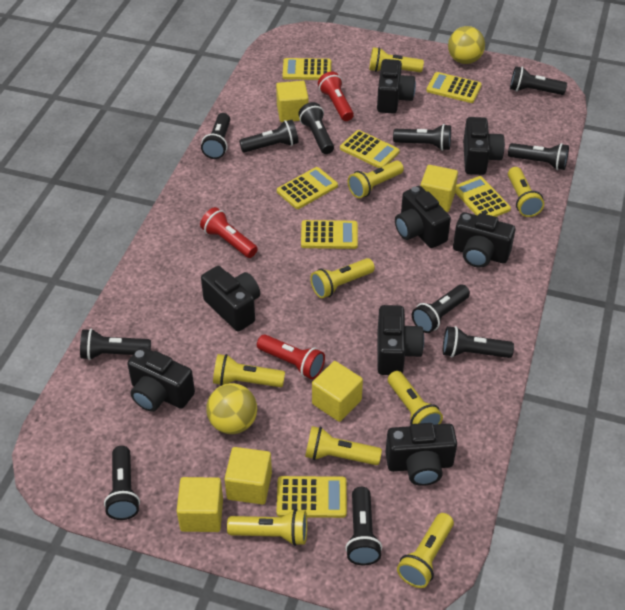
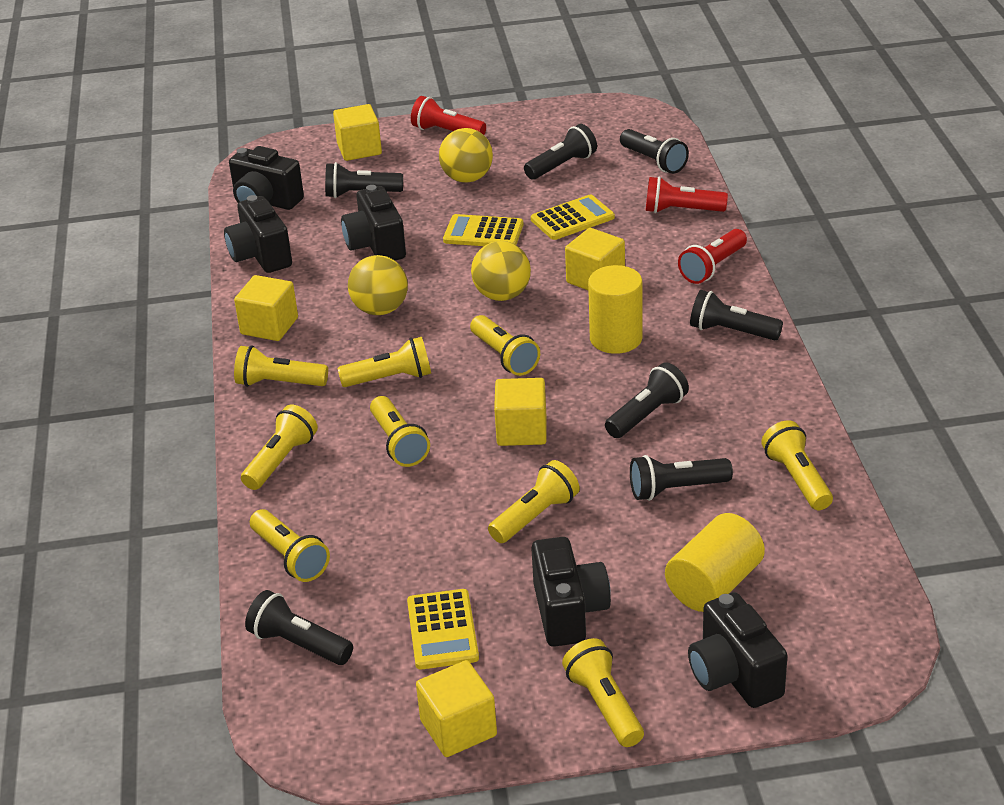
black camera: 8 -> 5
black flashlight: 11 -> 7
yellow ball: 2 -> 3
yellow calculator: 7 -> 3
yellow cylinder: 0 -> 2

